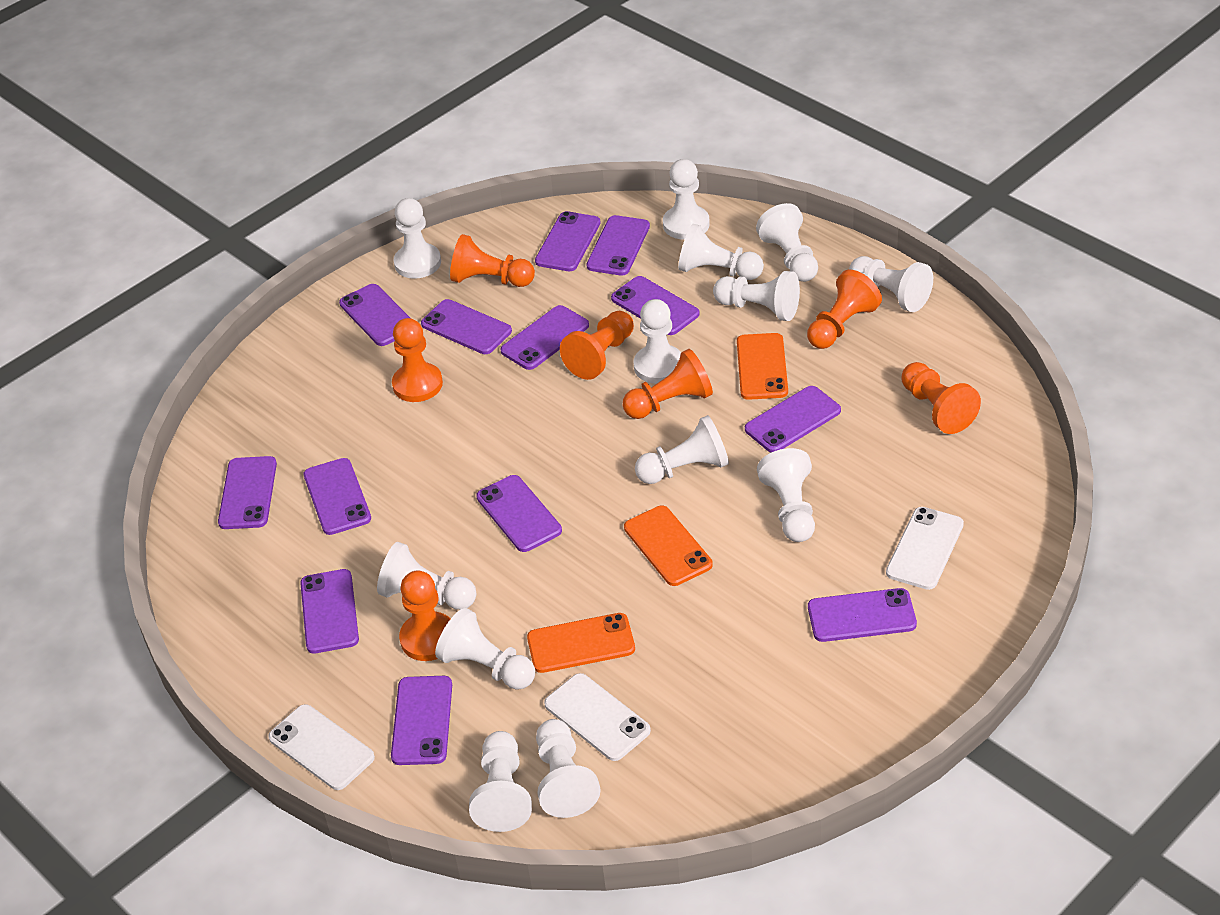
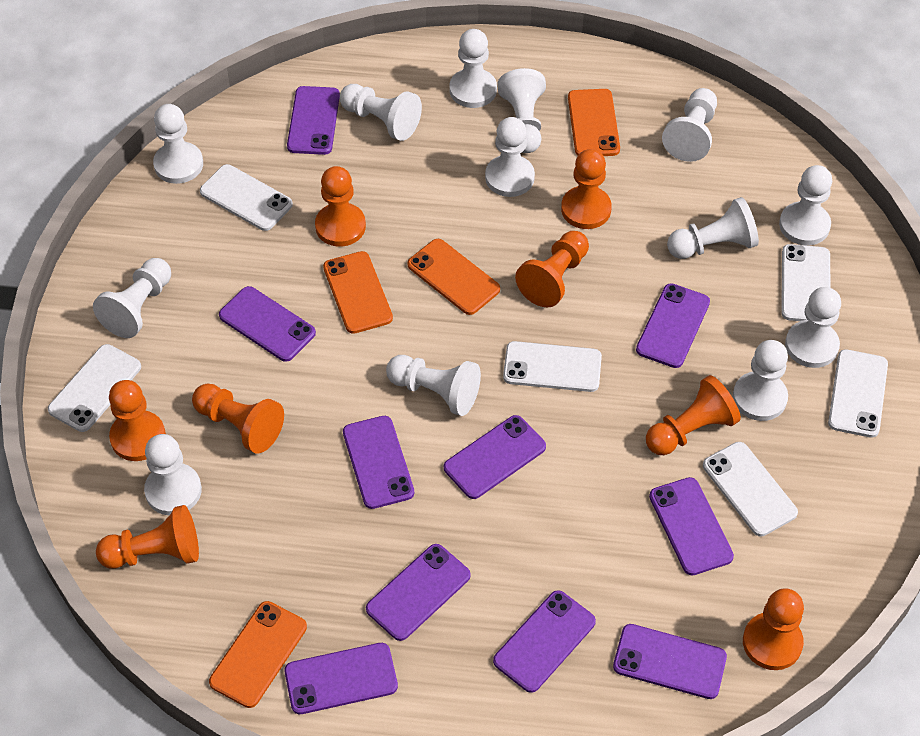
orange pawn: 7 -> 8
orange phone: 3 -> 4
purple phone: 13 -> 10
white phone: 3 -> 6

